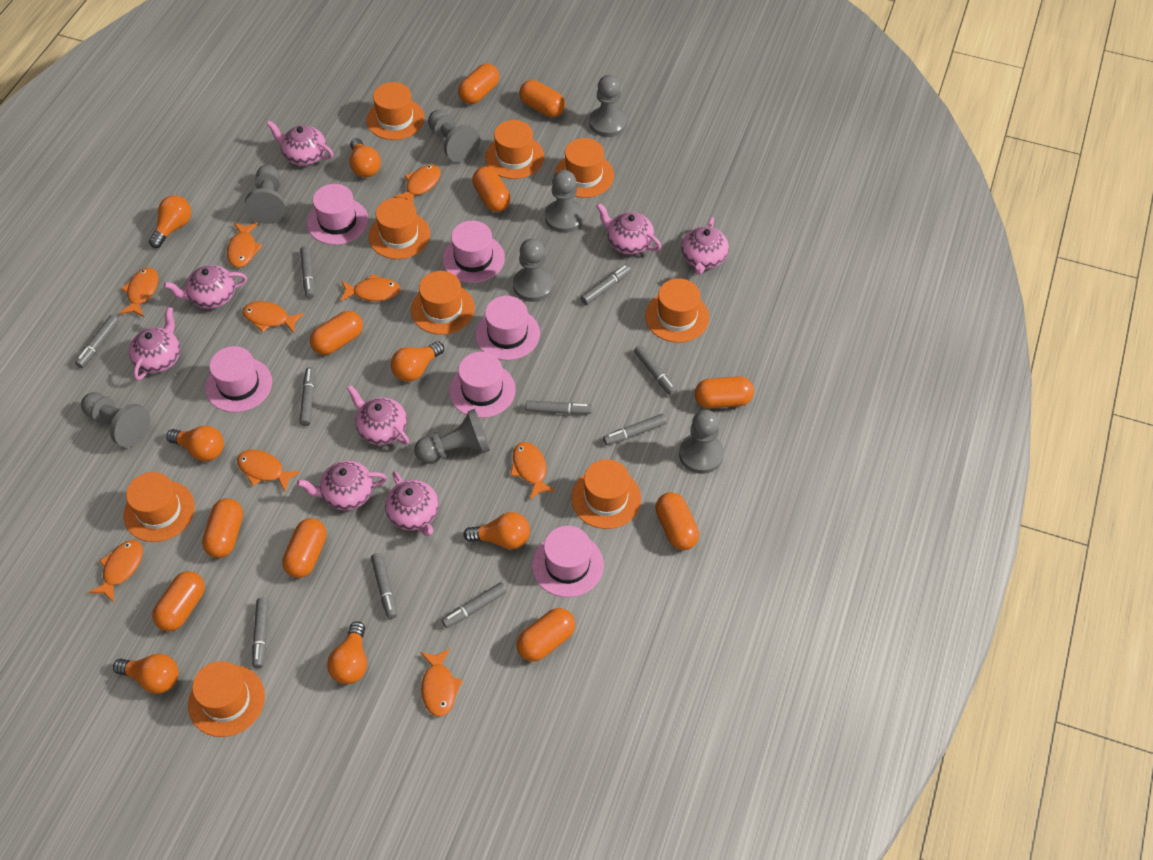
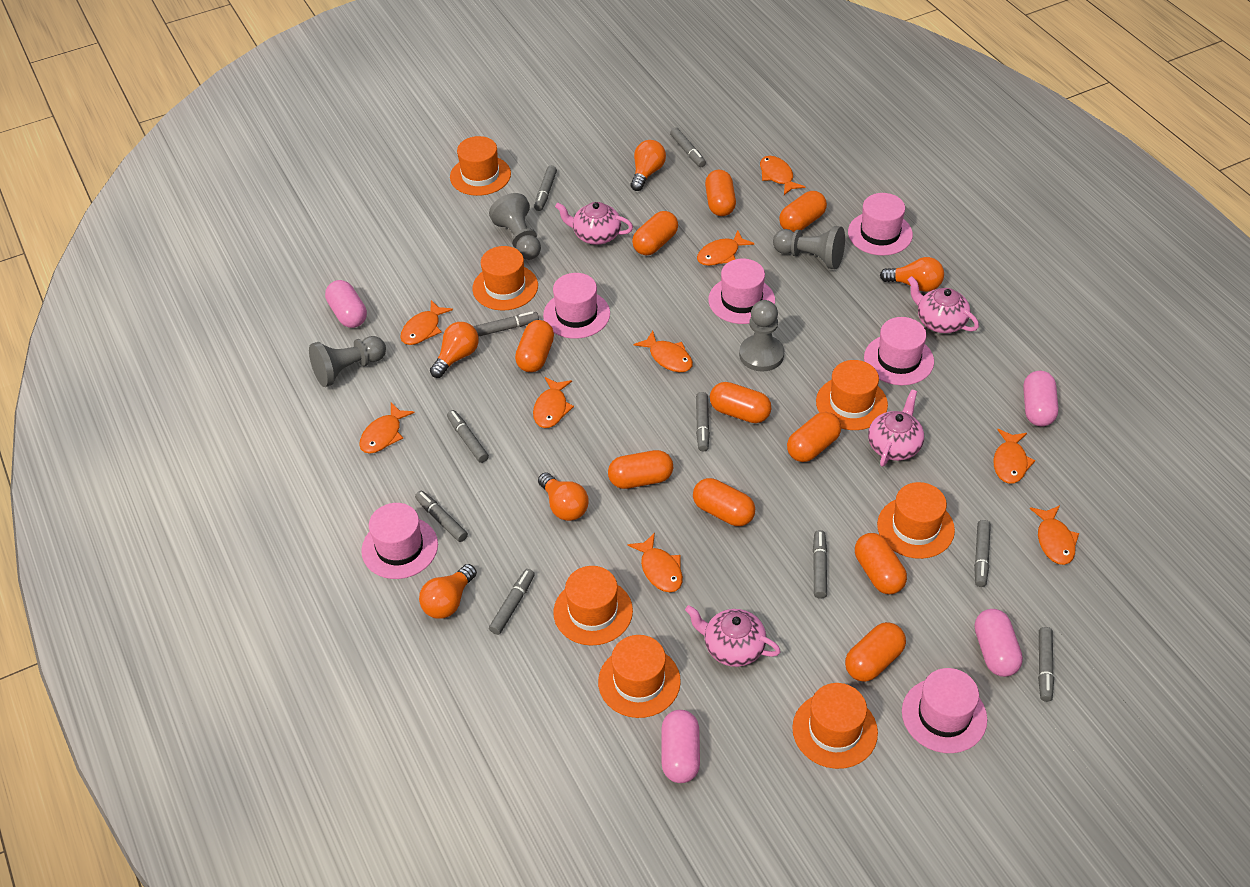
grey pawn: 8 -> 4
orange hat: 9 -> 7
orange light bulb: 7 -> 5
pink capsule: 0 -> 4
pink teapot: 8 -> 4

